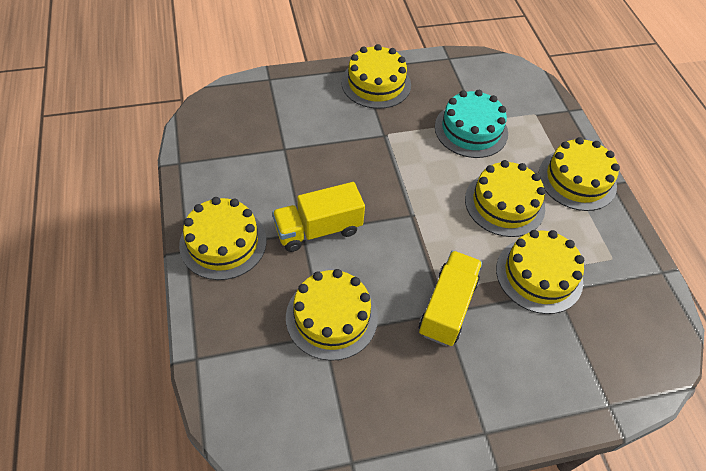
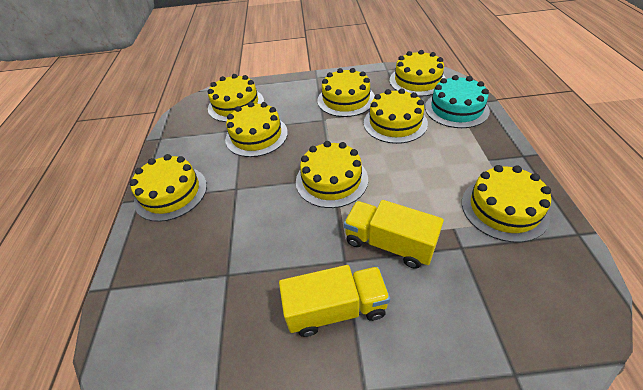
yellow cake: 6 -> 8

